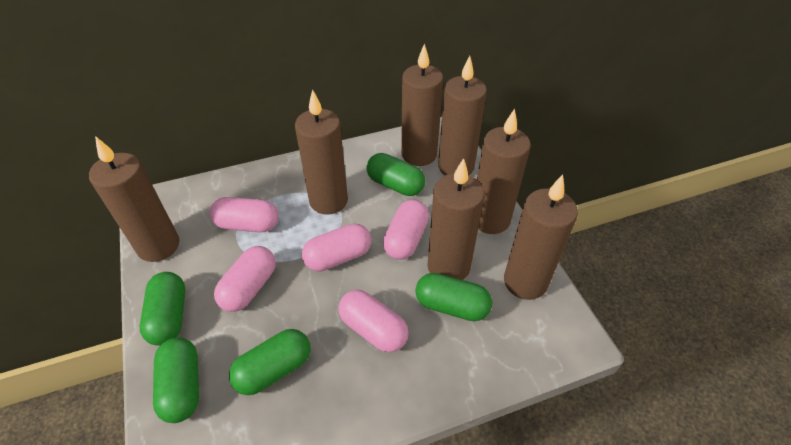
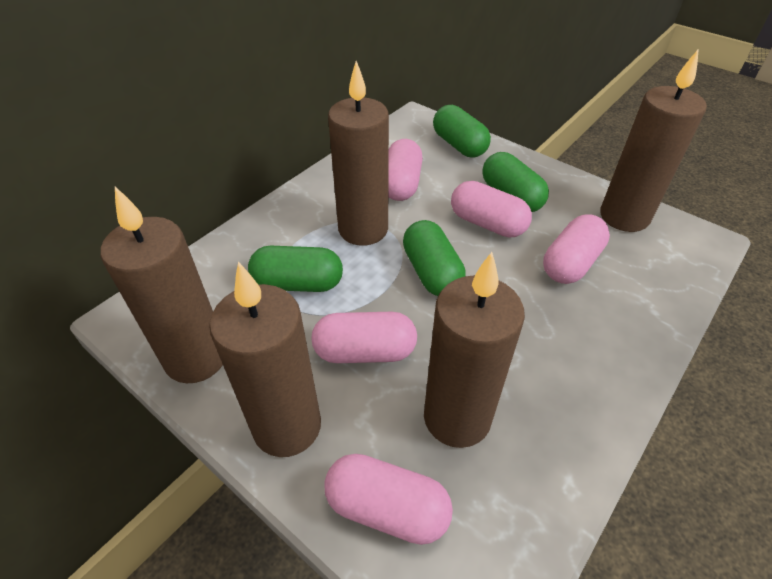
brown candle: 7 -> 5
green capsule: 5 -> 4

